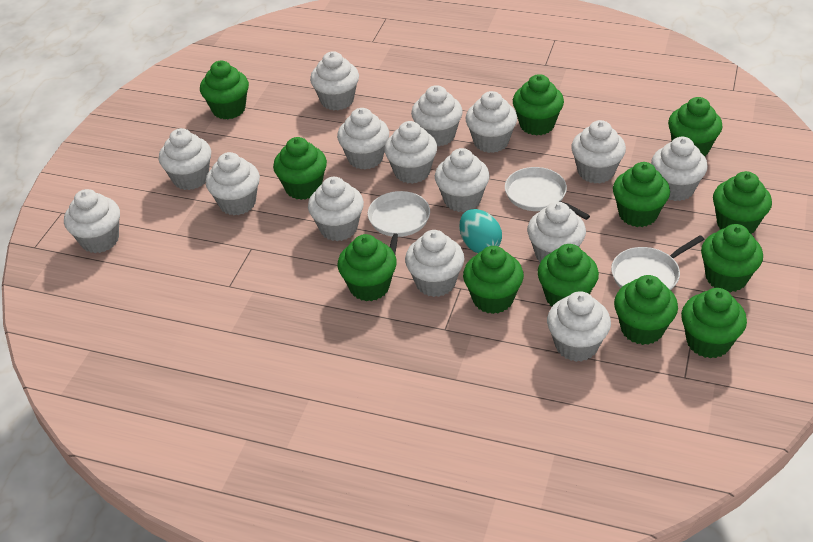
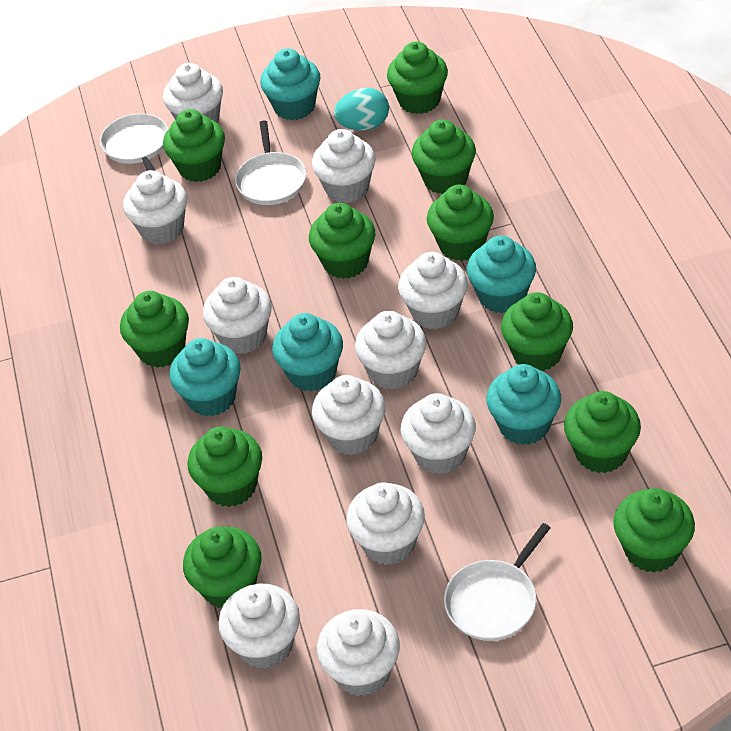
green cupcake: 12 -> 11
turquoise cupcake: 0 -> 5
white cupcake: 15 -> 11

